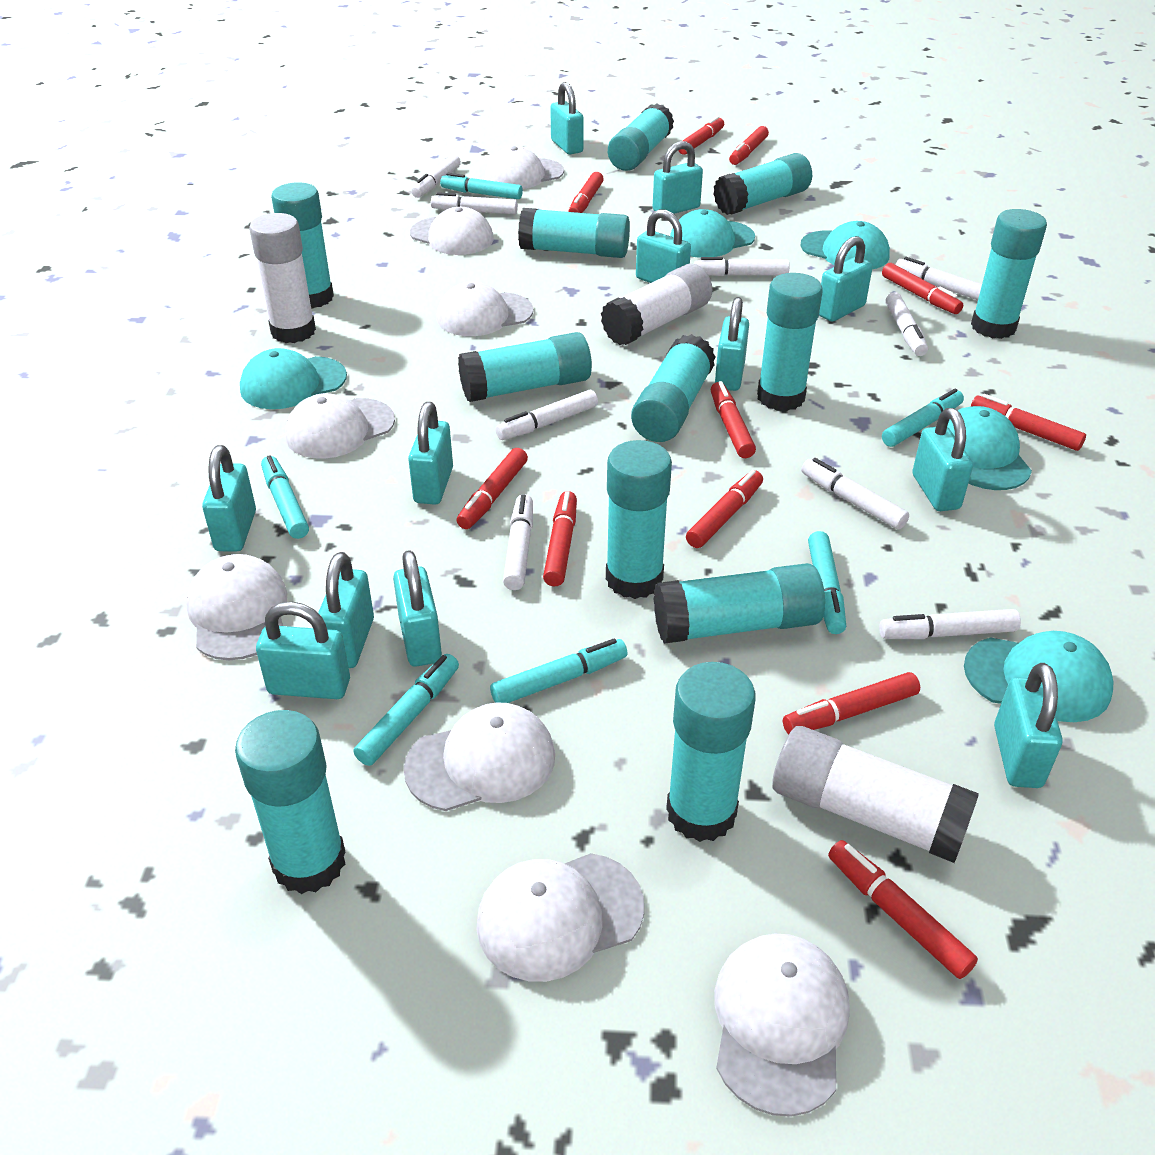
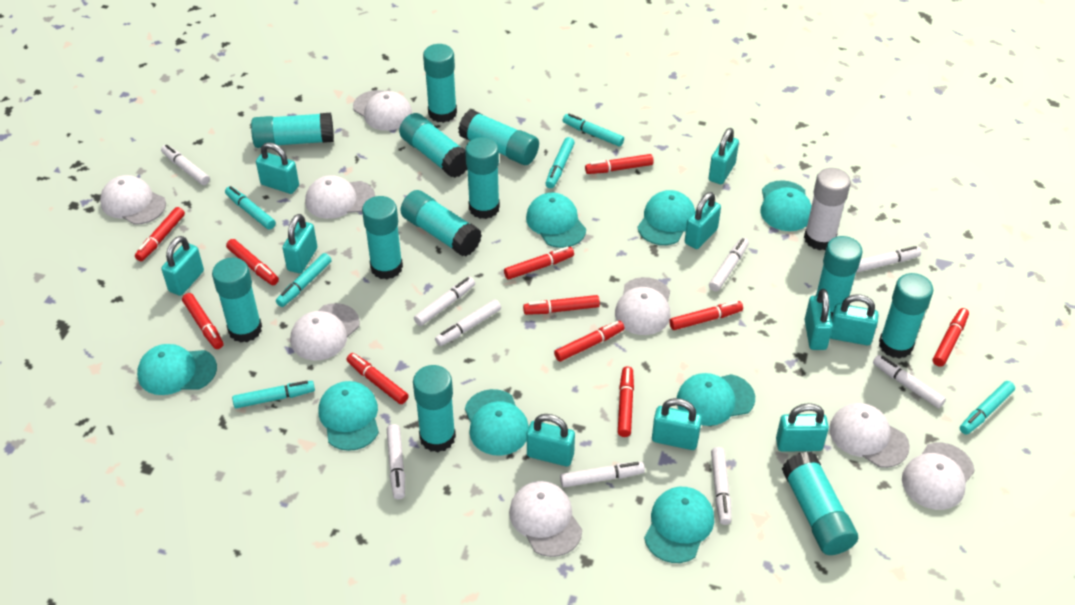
turquoise cap: 5 -> 8
turquoise padlock: 12 -> 10
white glue stick: 3 -> 1

